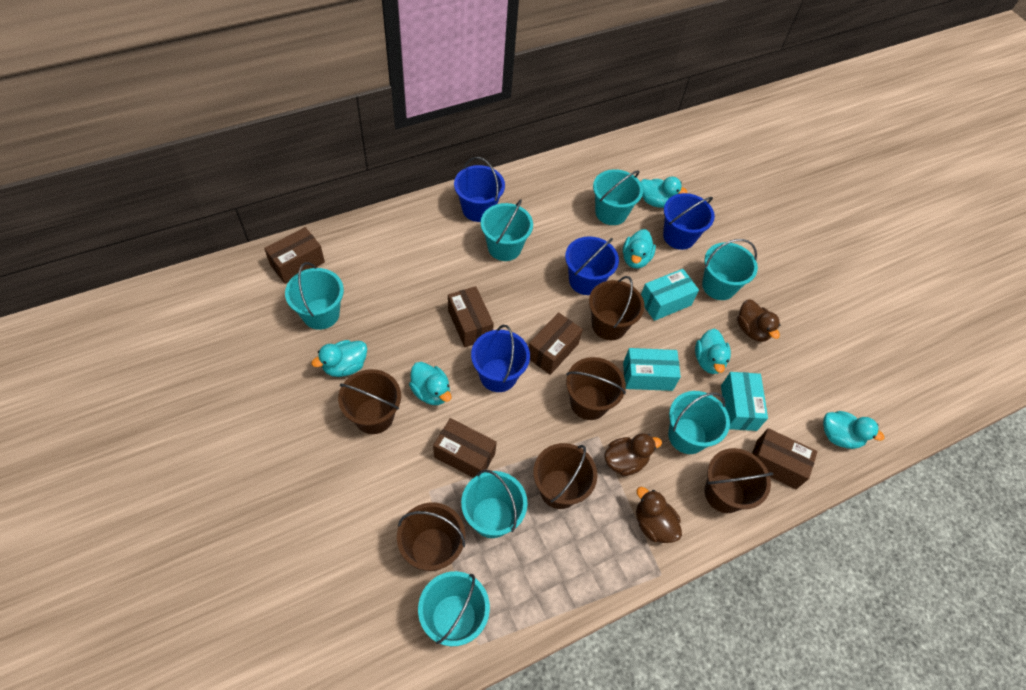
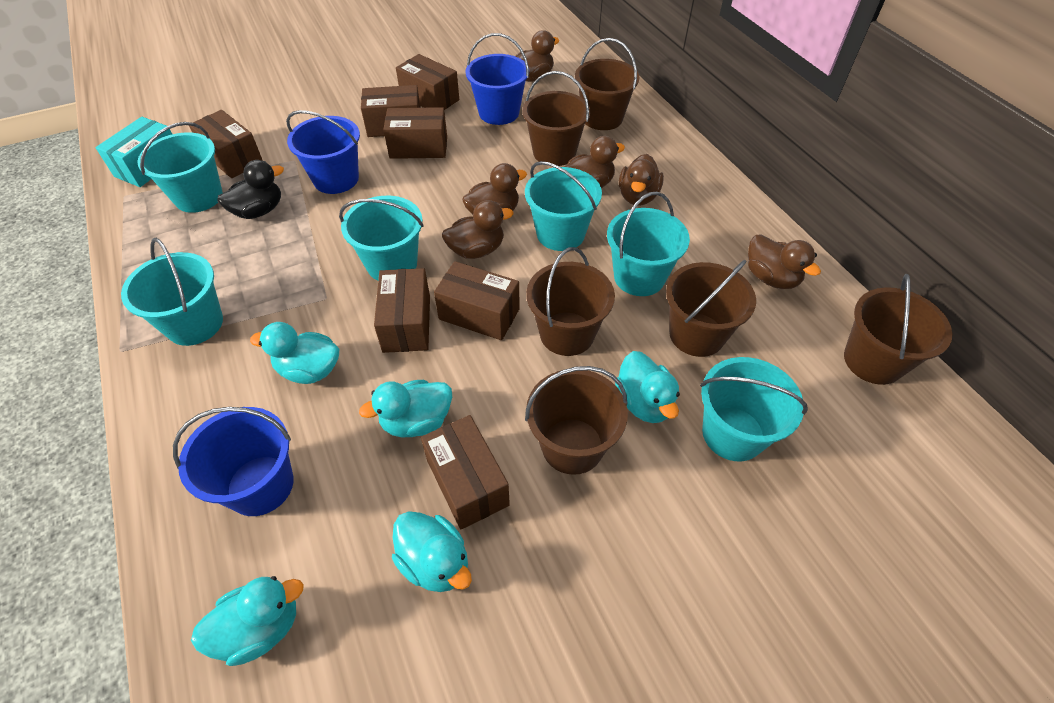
black duck: 0 -> 1
blue bucket: 4 -> 3
brown box: 5 -> 7
brown duck: 3 -> 6
turquoise box: 3 -> 1
turquoise bucket: 7 -> 6
turquoise duck: 6 -> 5

